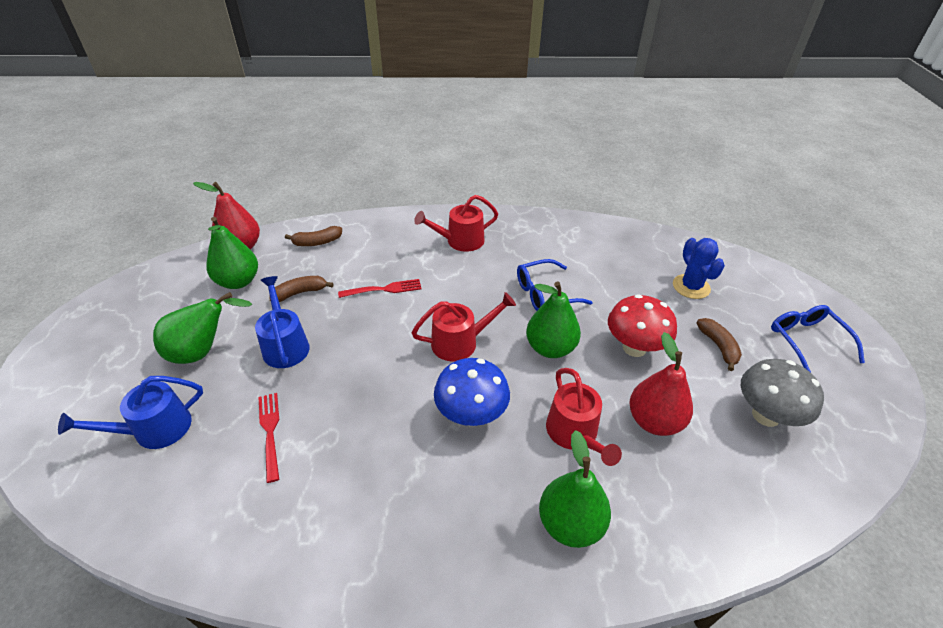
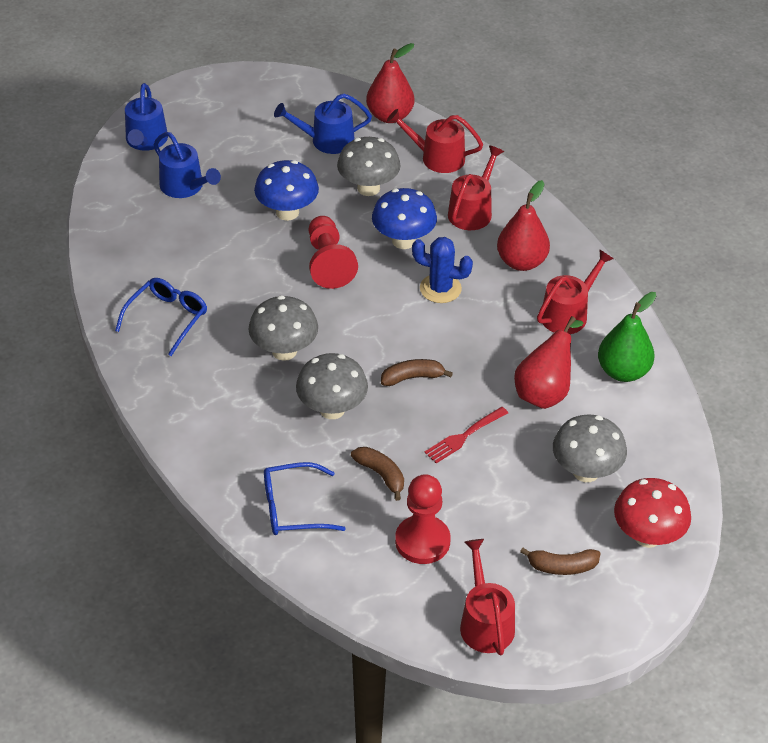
blue mushroom: 1 -> 2
blue watering can: 2 -> 3
green pear: 4 -> 1
grey mushroom: 1 -> 4
red fork: 2 -> 1
red pawn: 0 -> 2
red pear: 2 -> 3
red watering can: 3 -> 4

